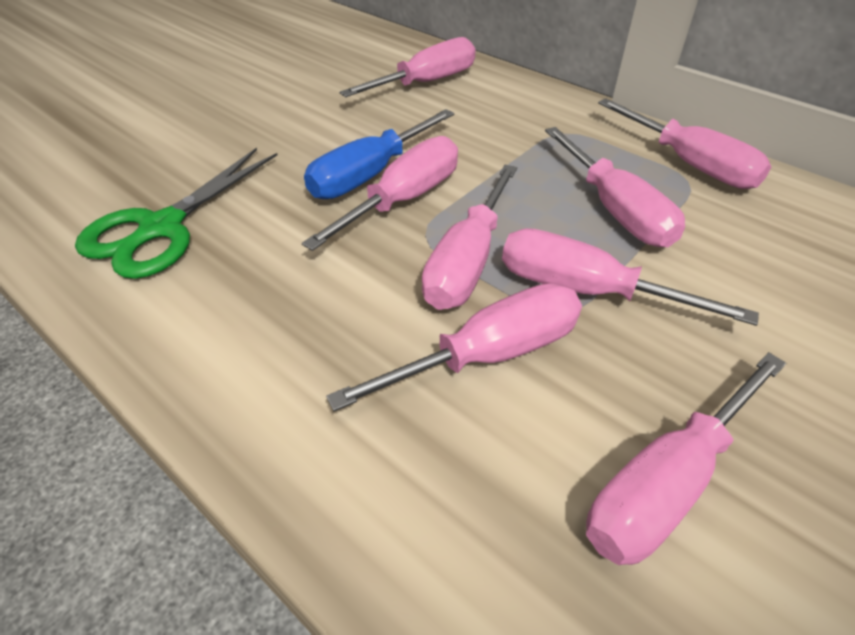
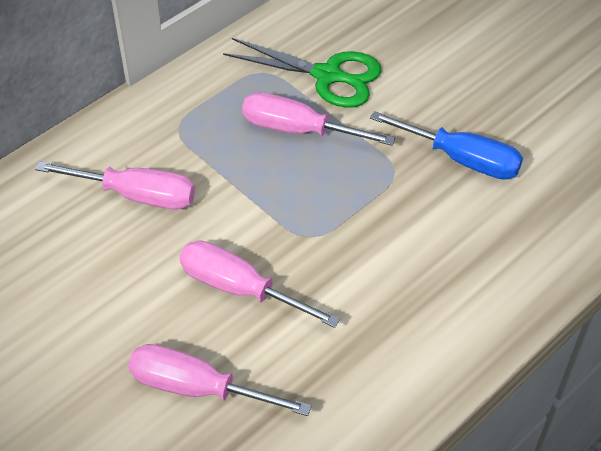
pink screwdriver: 8 -> 4

